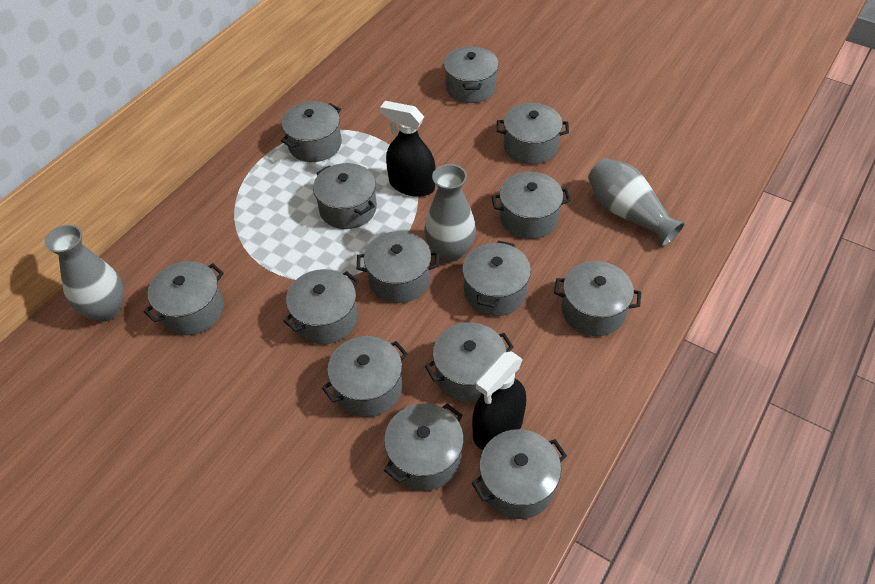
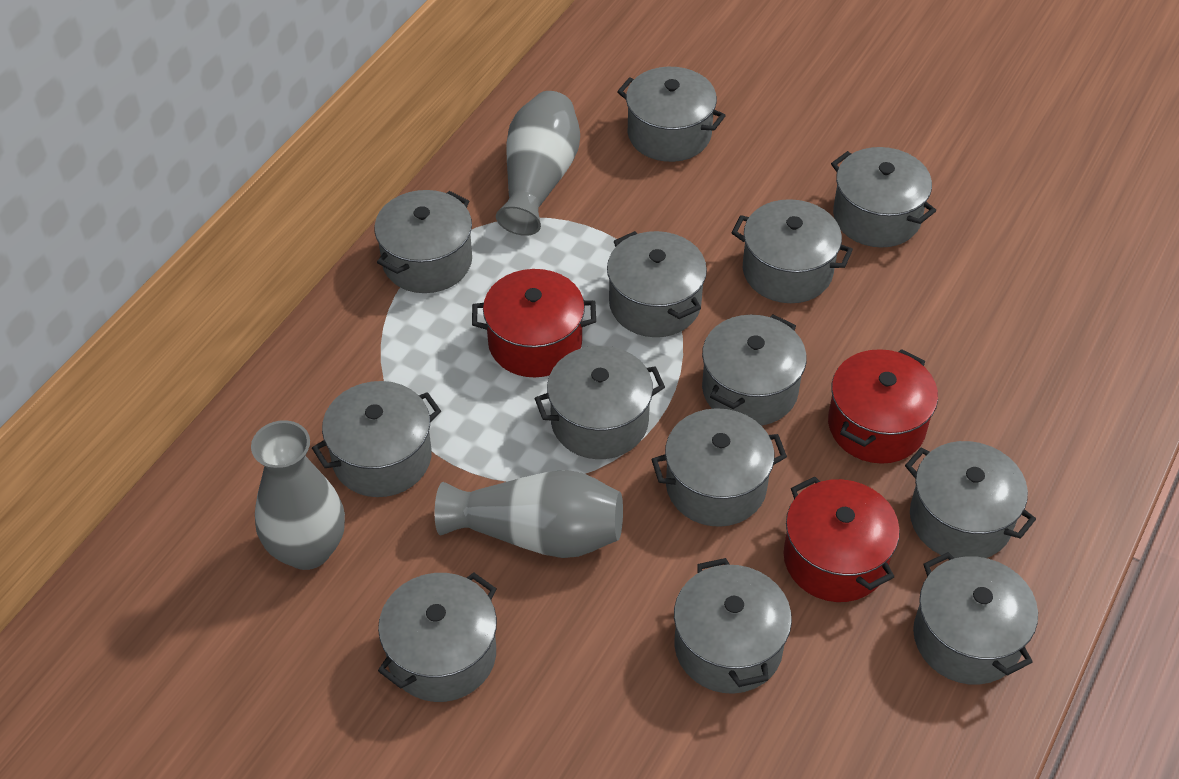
black spray bottle: 2 -> 0
grey pot: 14 -> 13
red pot: 0 -> 3

